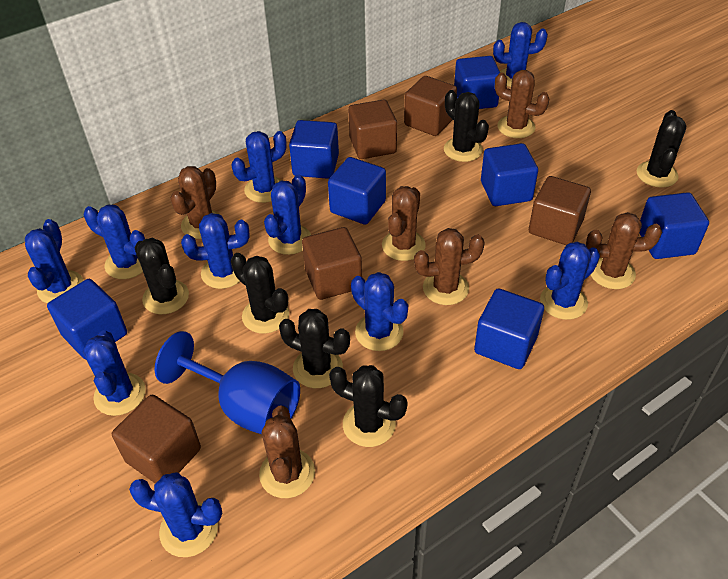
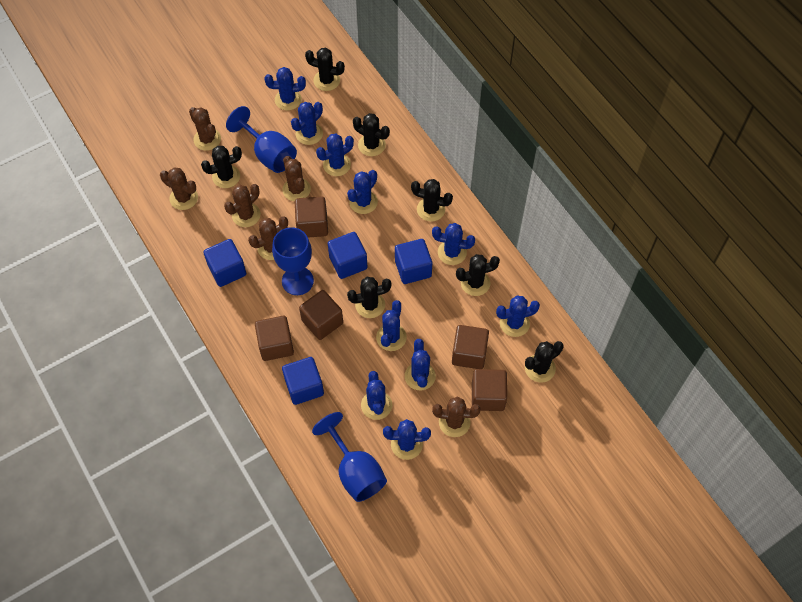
black cactus: 6 -> 7
blue cube: 7 -> 4
blue goblet: 1 -> 3

